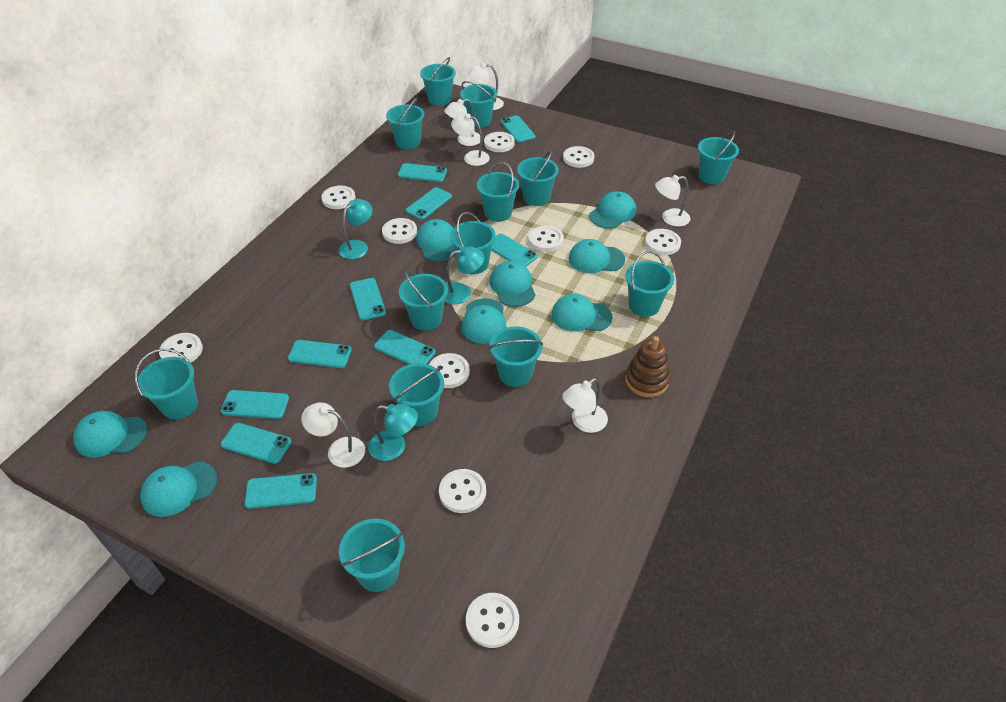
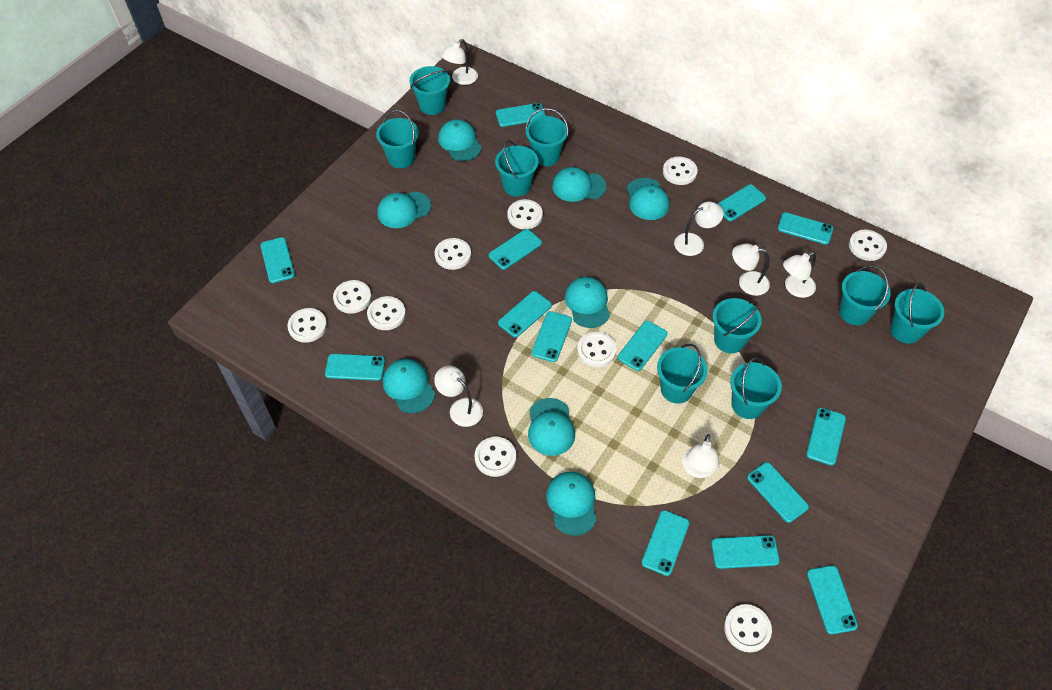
brown stacking toy: 1 -> 0
turquoise bucket: 13 -> 9
turquoise lamp: 3 -> 0
turquoise phone: 10 -> 14

